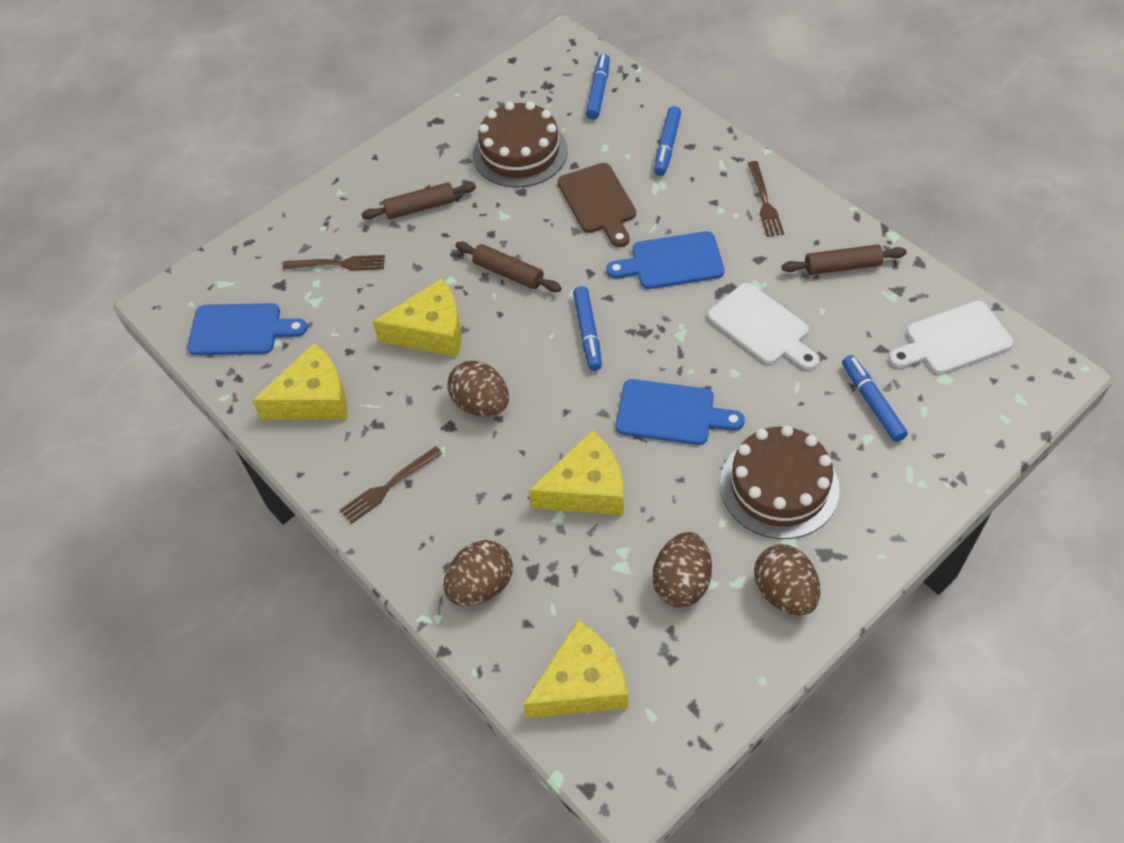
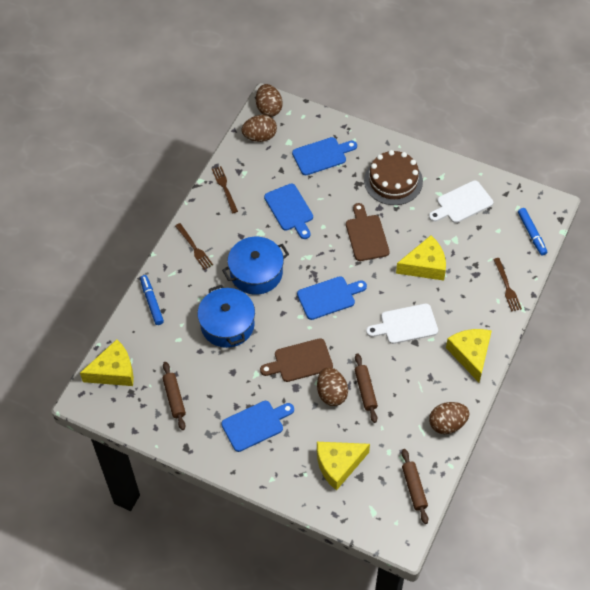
blue cutting board: 3 -> 4
blue marker: 4 -> 2
blue pot: 0 -> 2
brown cake: 2 -> 1
brown cutting board: 1 -> 2

